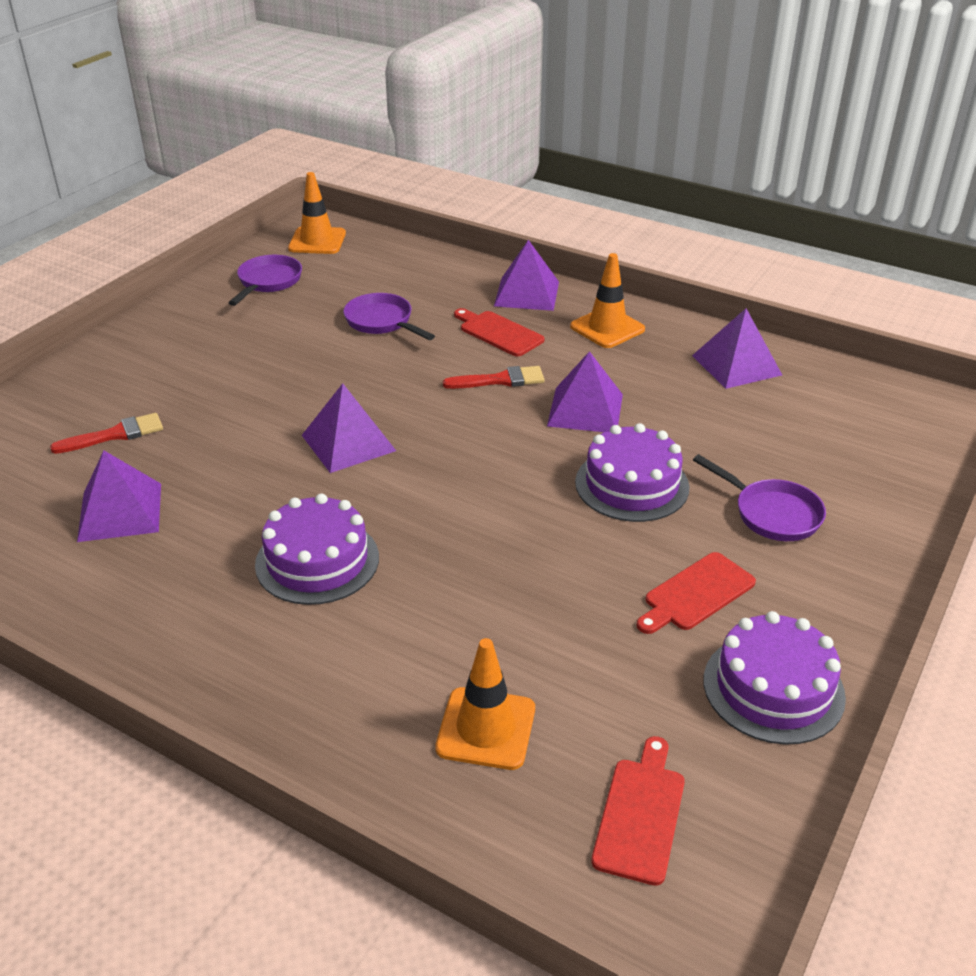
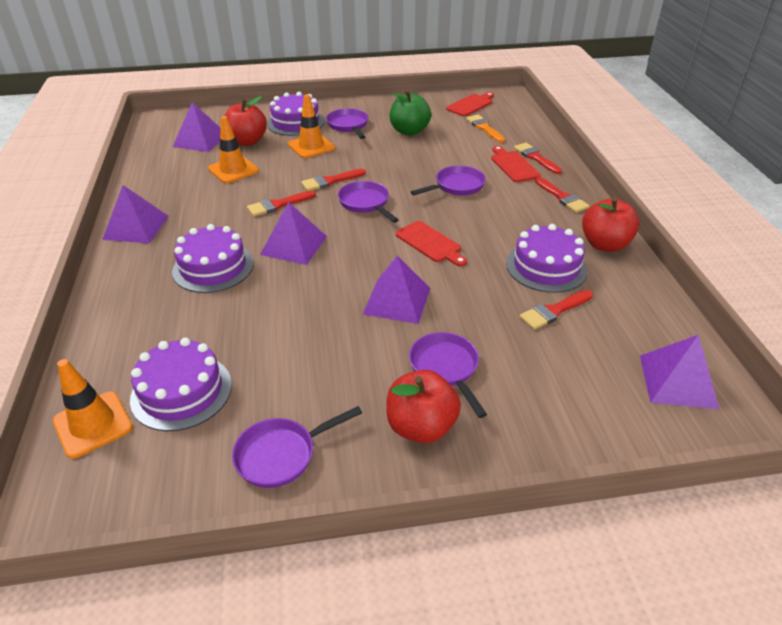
green apple: 0 -> 1
orange brush: 0 -> 1
purple cake: 3 -> 4
purple pan: 3 -> 5
red apple: 0 -> 3
red brush: 2 -> 5

